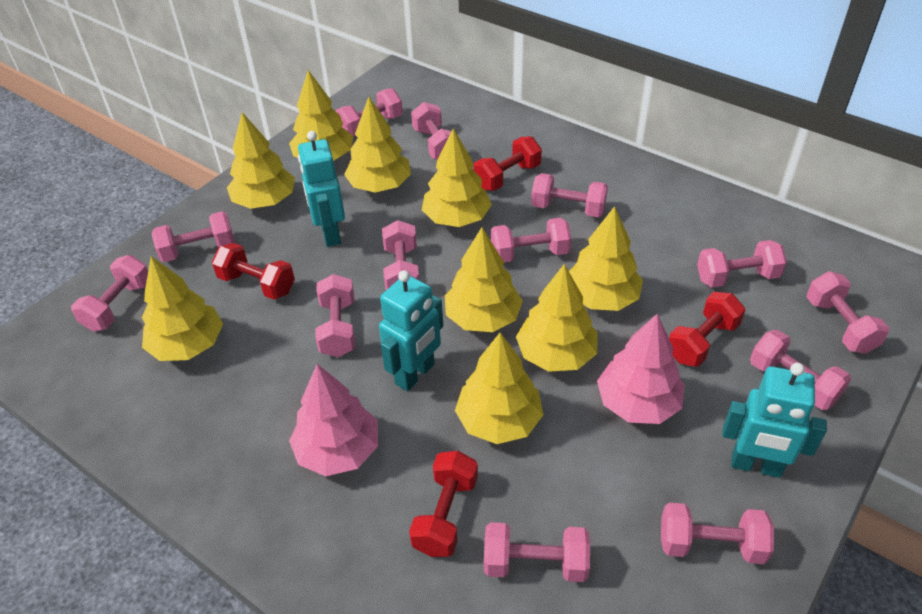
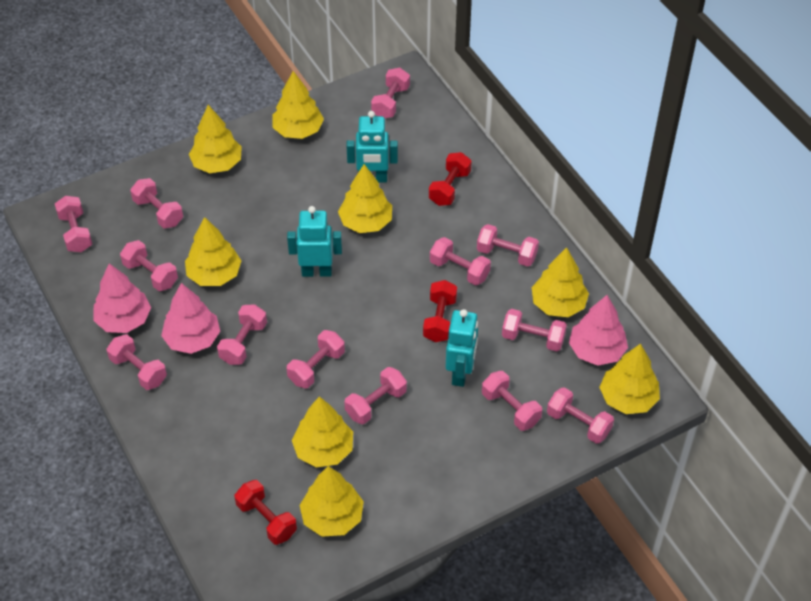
pink tree: 2 -> 3
red dumbbell: 4 -> 3
yellow tree: 9 -> 8

